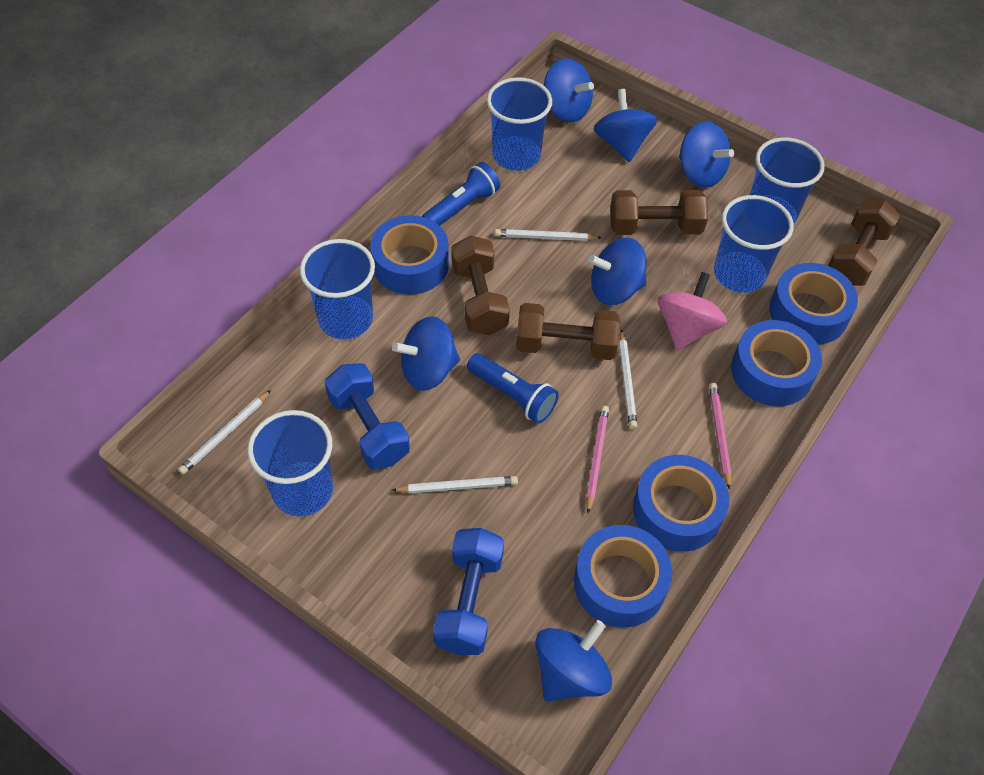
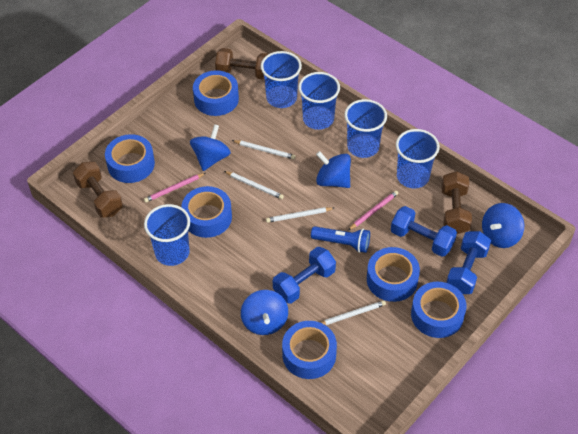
blue dumbbell: 2 -> 3
blue flashlight: 2 -> 1
blue spinning top: 6 -> 4
blue tape: 5 -> 6
brown dumbbell: 4 -> 3
pink spinning top: 1 -> 0

